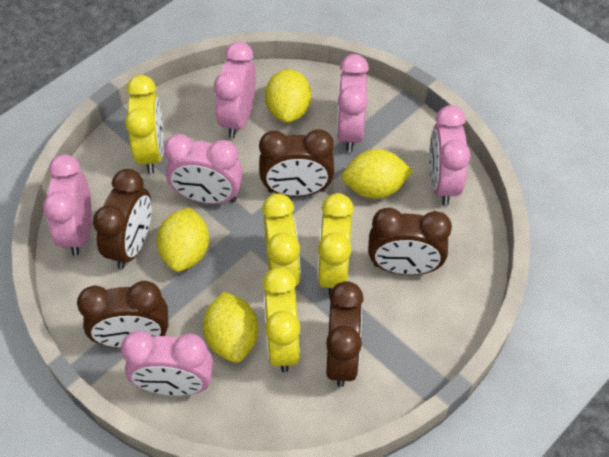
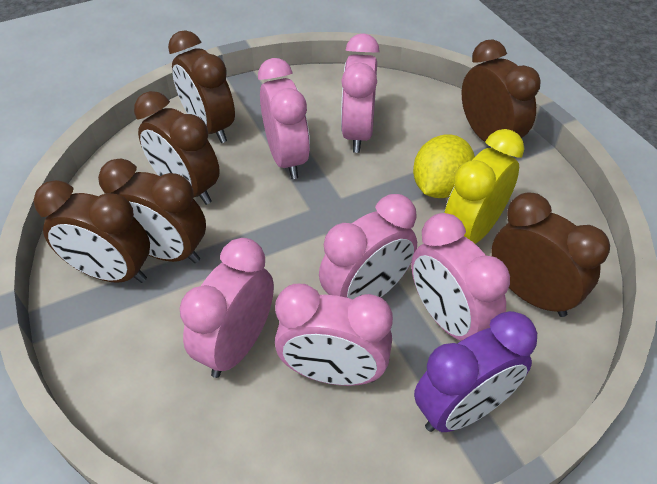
brown clock: 5 -> 6
purple clock: 0 -> 1
yellow clock: 4 -> 1
yellow lemon: 4 -> 1

